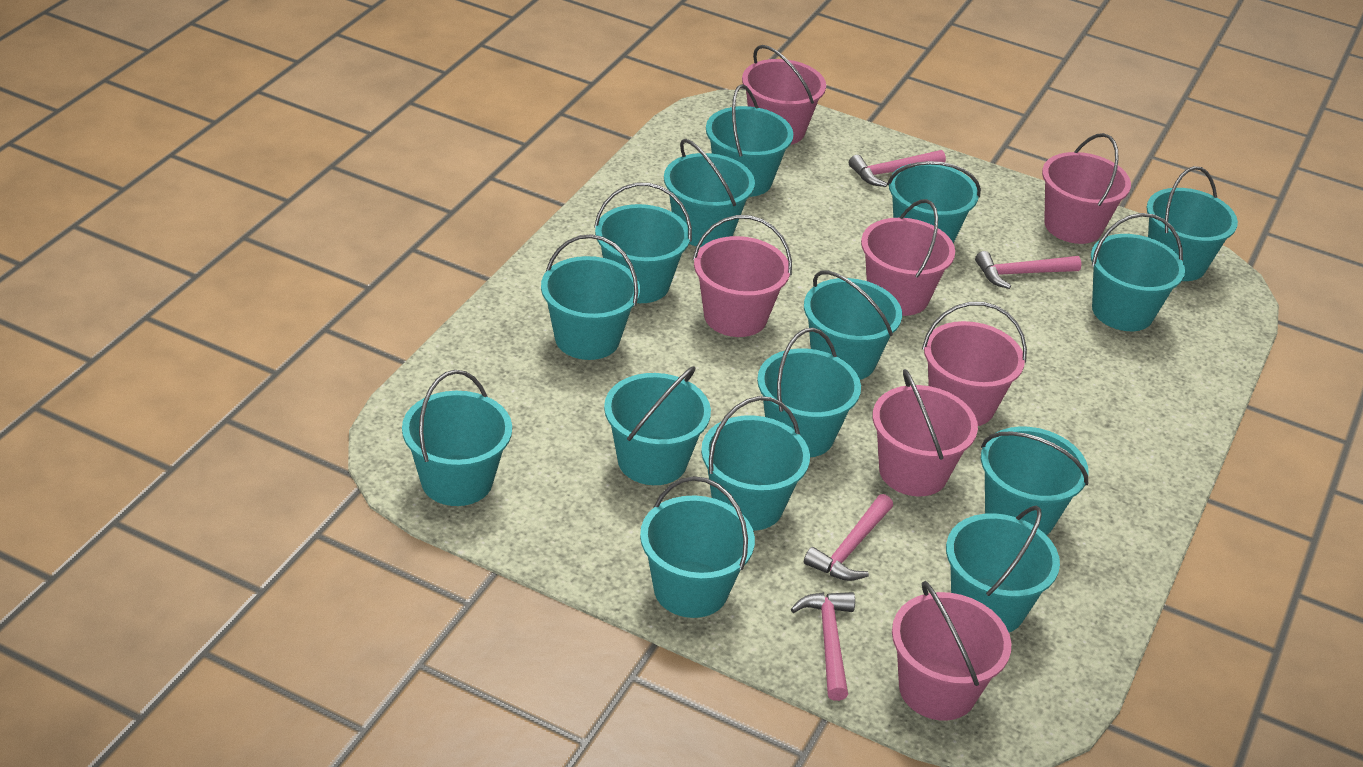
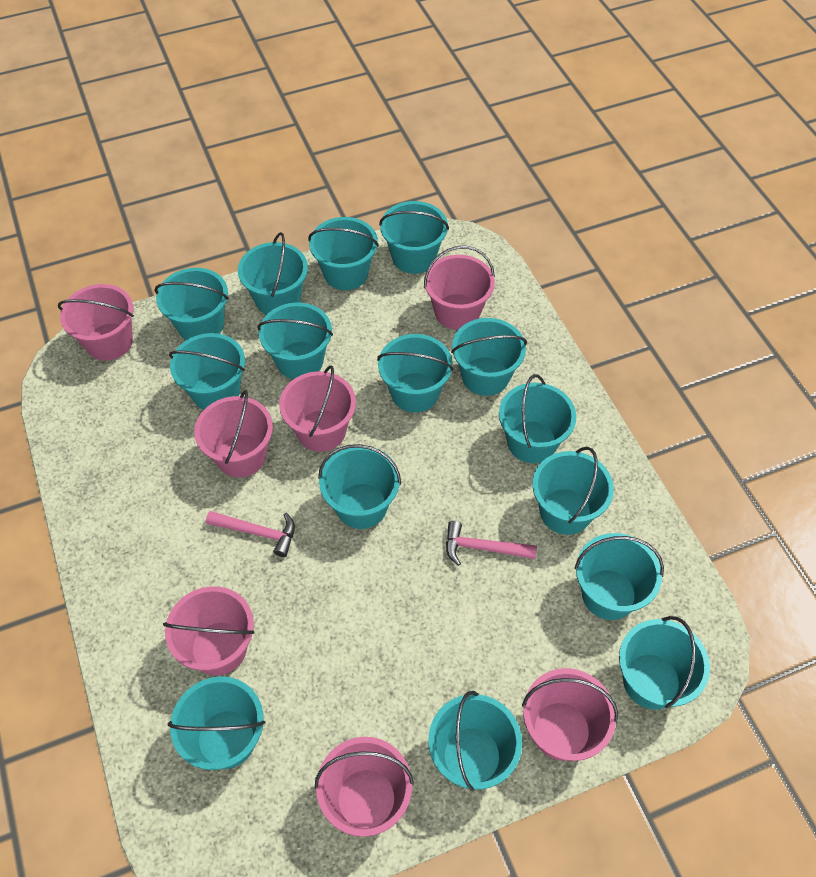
pink hammer: 4 -> 2

